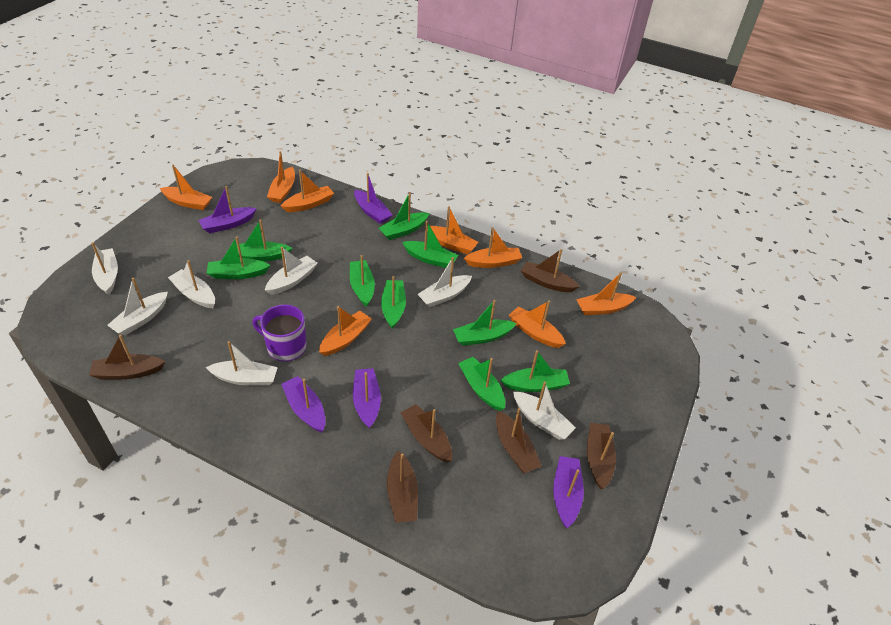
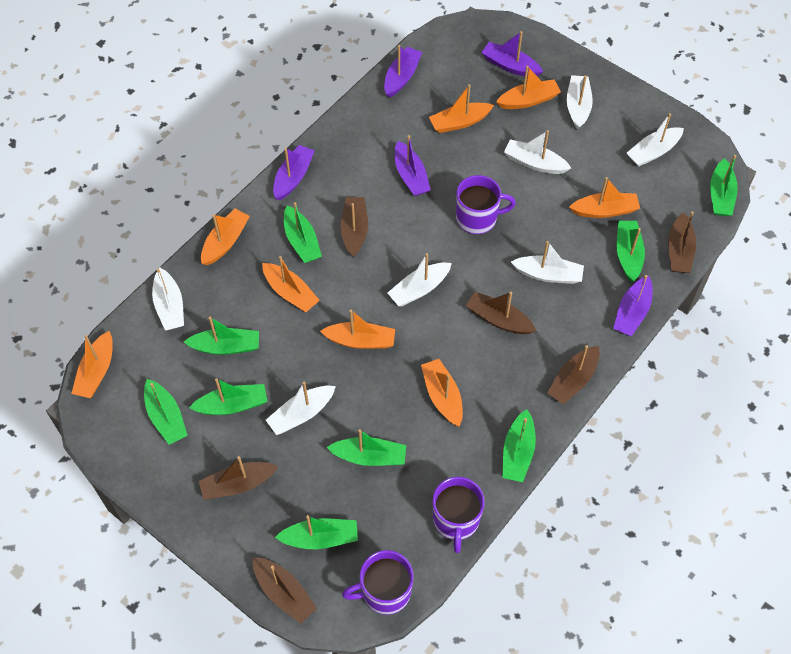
purple mug: 1 -> 3

